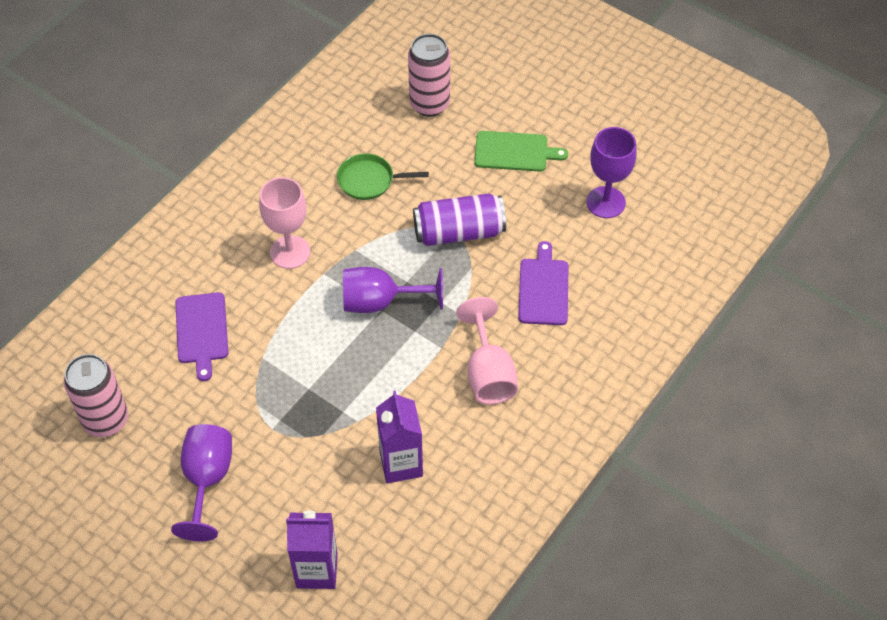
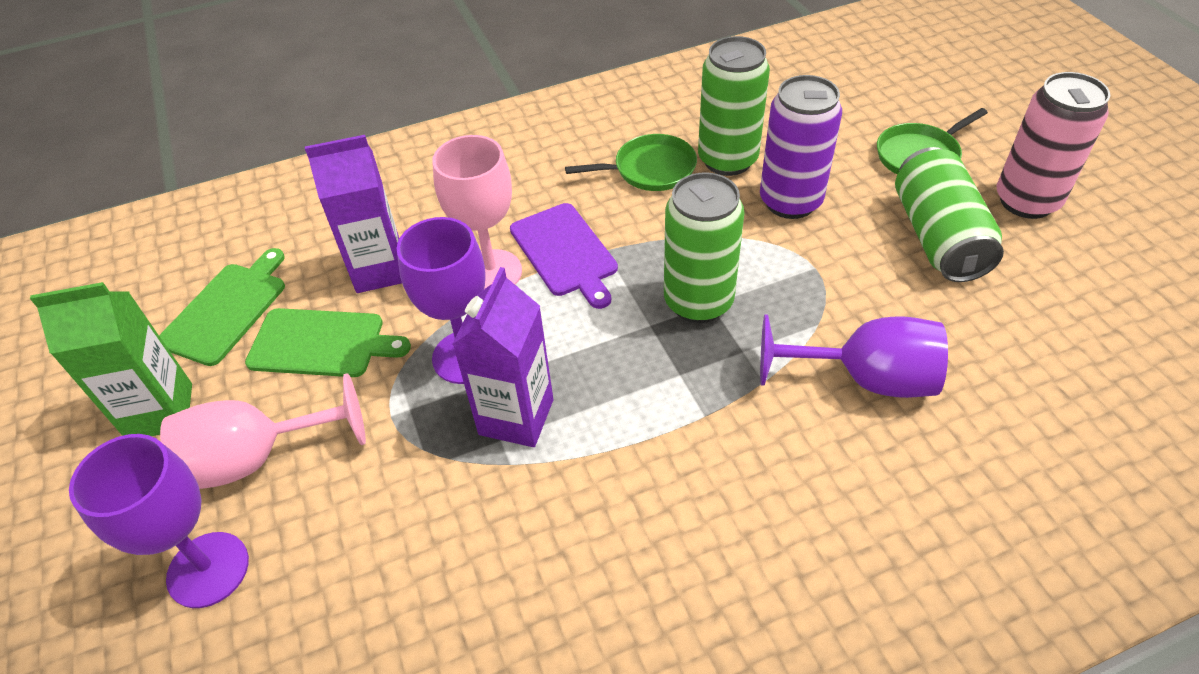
green can: 0 -> 3
green carton: 0 -> 1
green cutting board: 1 -> 2
green pan: 1 -> 2
pink can: 2 -> 1
purple cutting board: 2 -> 1

